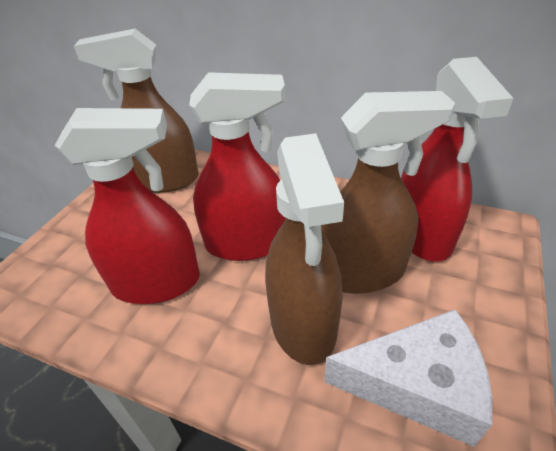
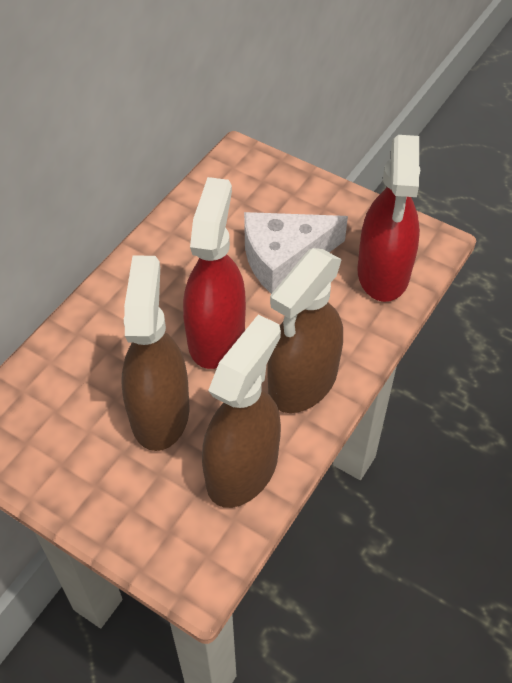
red spray bottle: 3 -> 2

